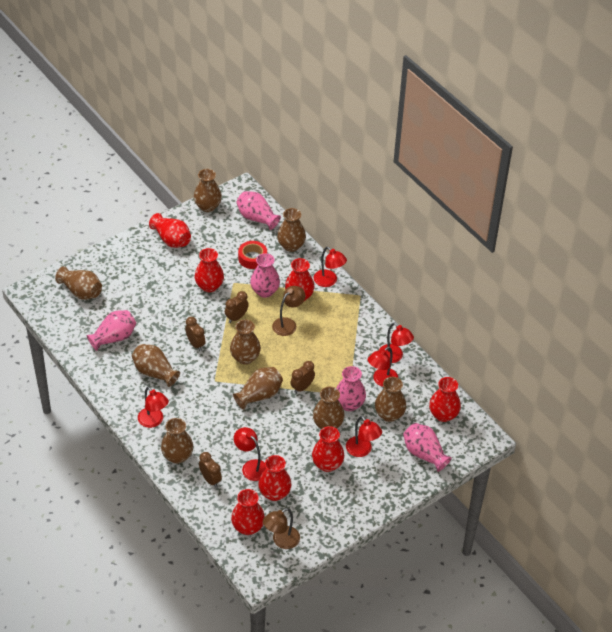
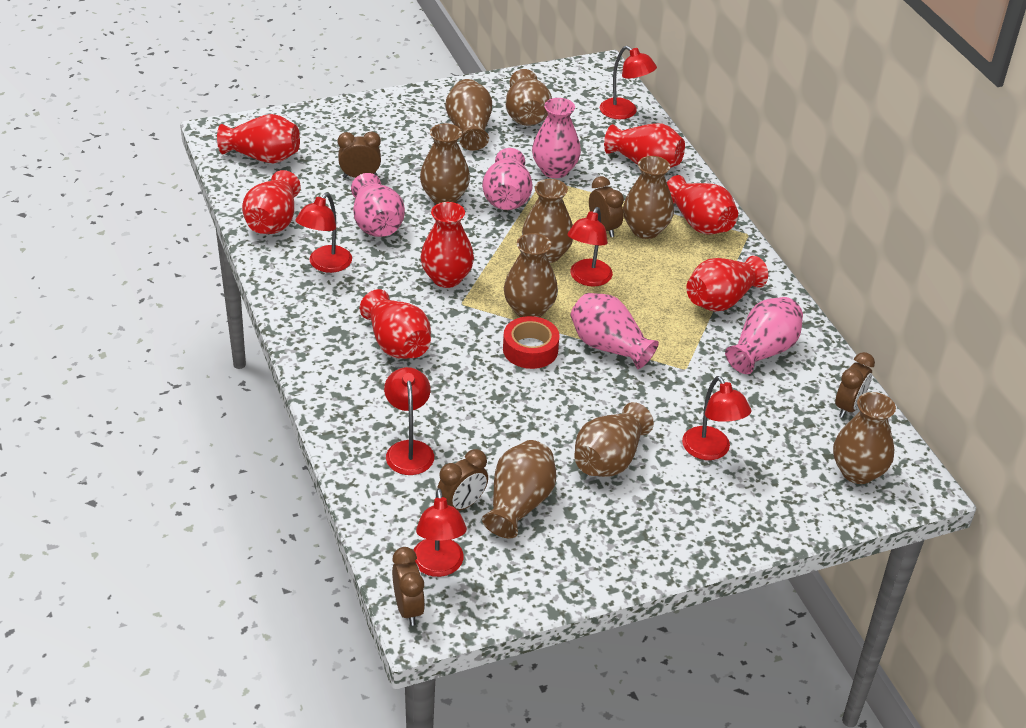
brown clock: 4 -> 5
brown lamp: 2 -> 0

